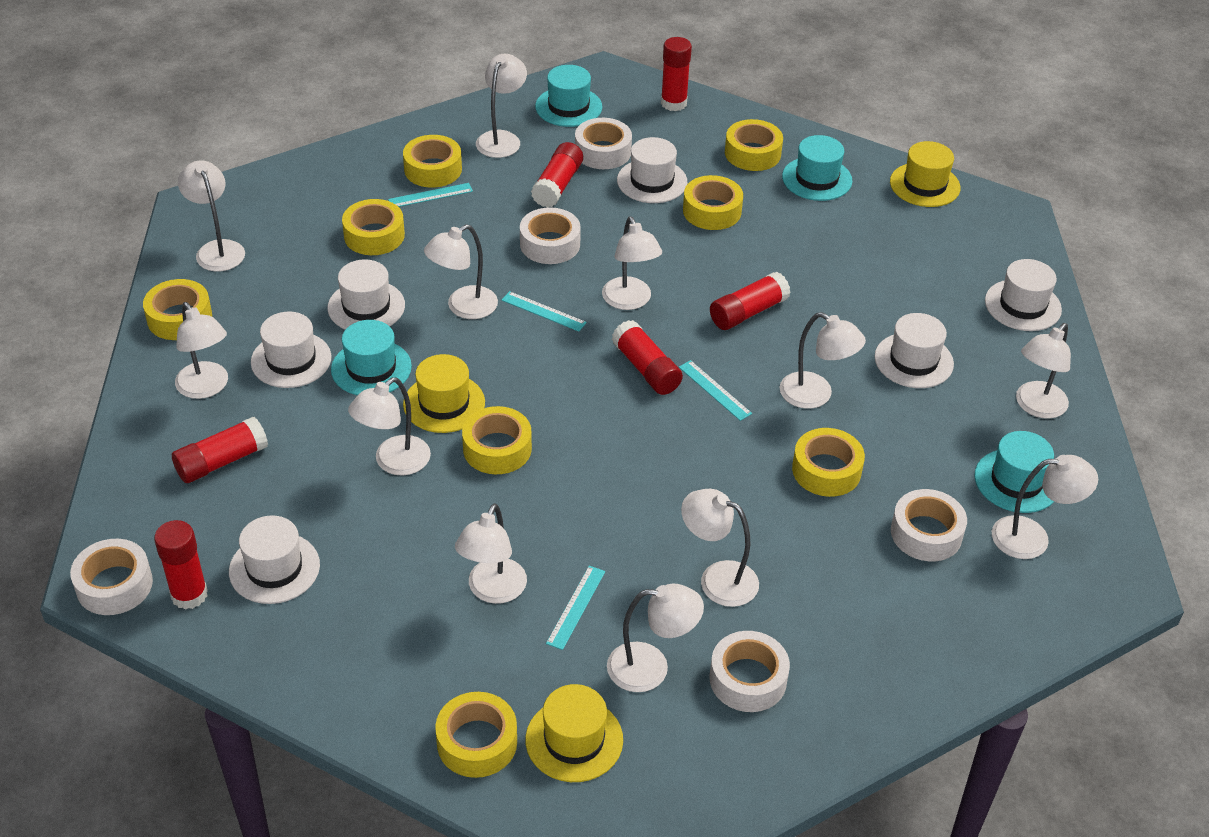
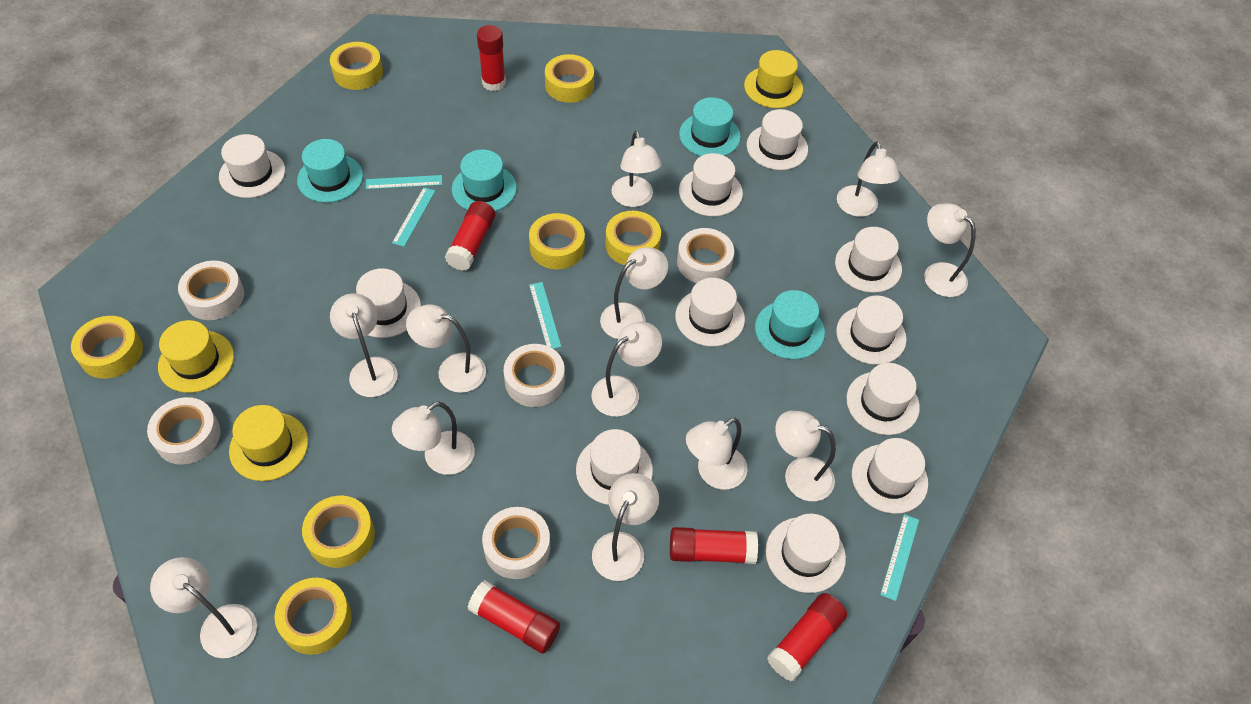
red glue stick: 6 -> 5
white hat: 6 -> 11
yellow tape: 8 -> 7

